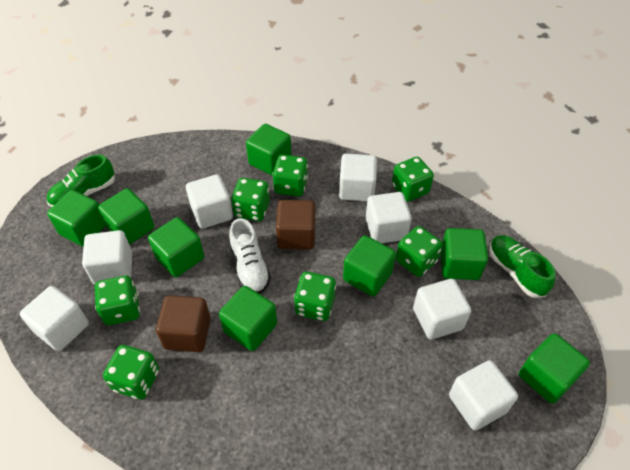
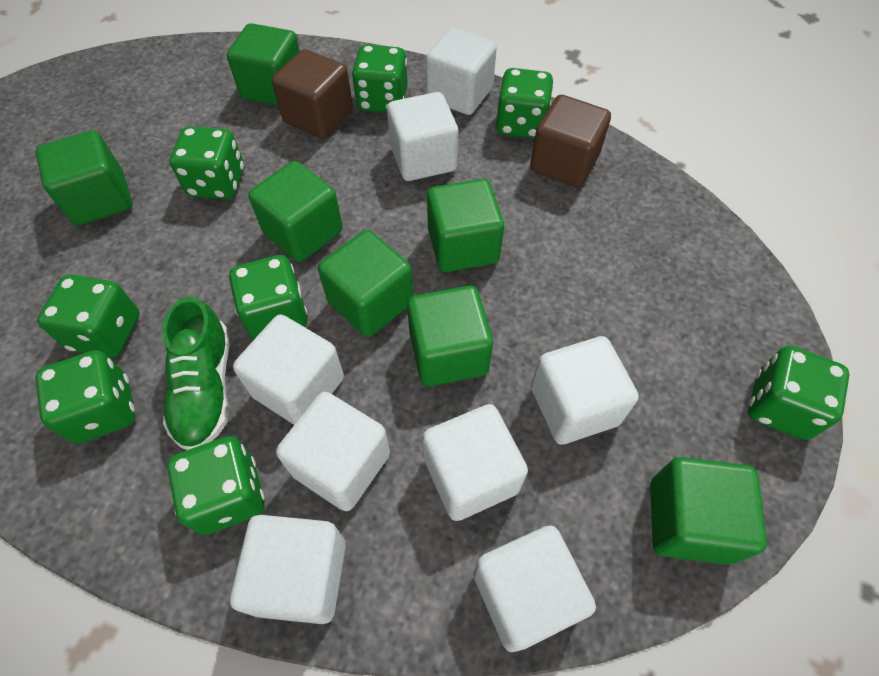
green cube: 8 -> 7
green dice: 7 -> 8
green shoe: 2 -> 1
white cube: 7 -> 8
white shoe: 1 -> 0

